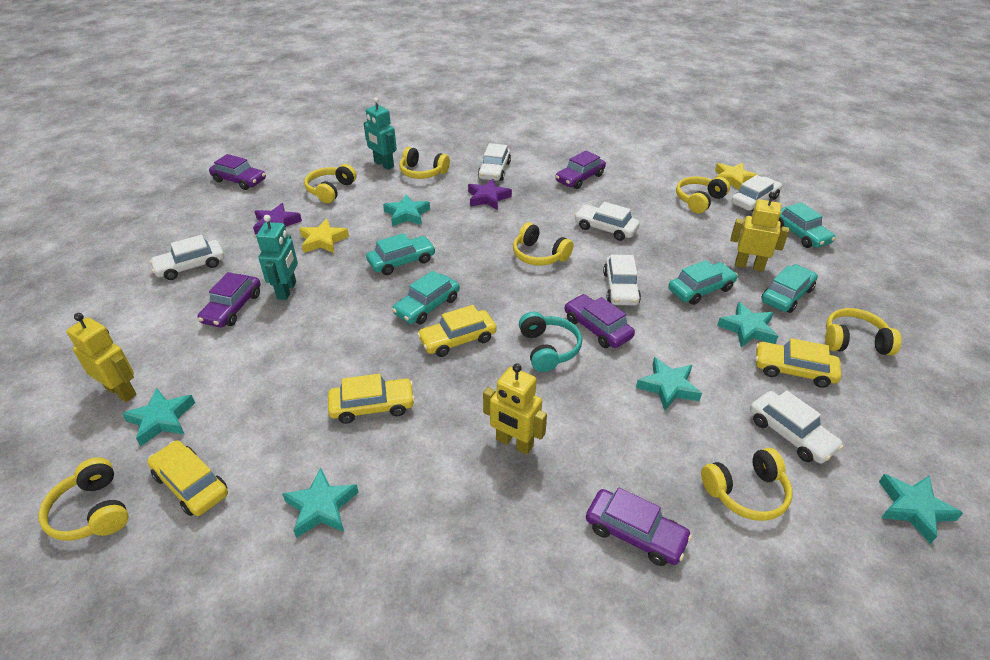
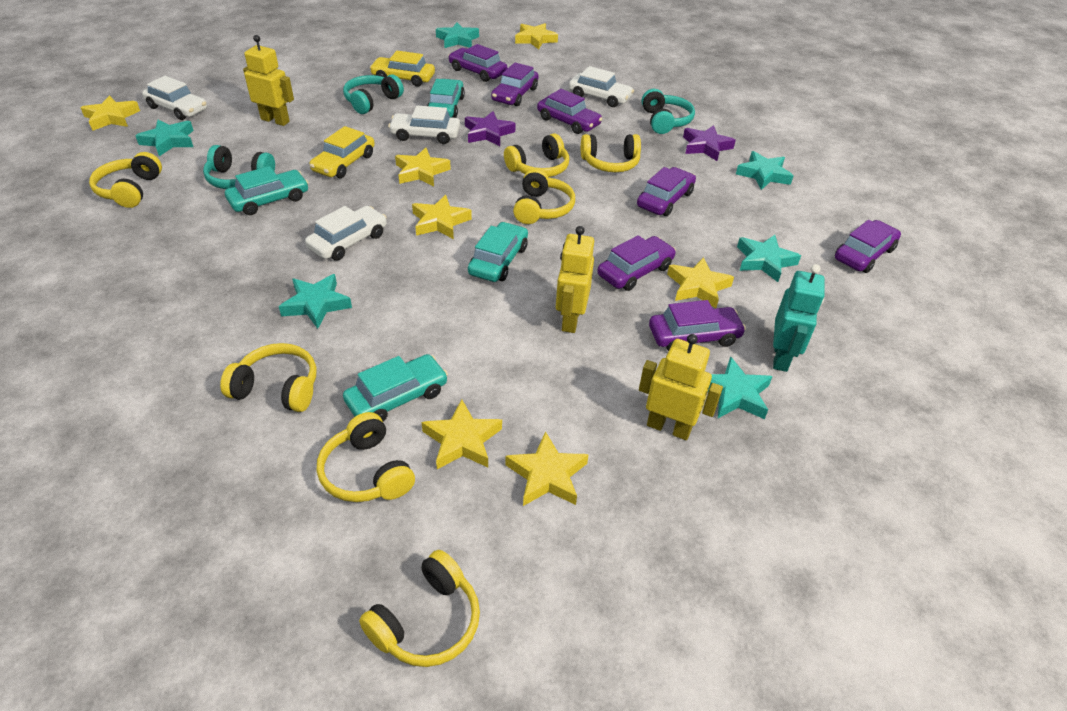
purple car: 5 -> 7
turquoise car: 5 -> 4
turquoise headphones: 1 -> 3
turquoise robot: 2 -> 1
white car: 6 -> 4
yellow car: 4 -> 2
yellow star: 2 -> 7

